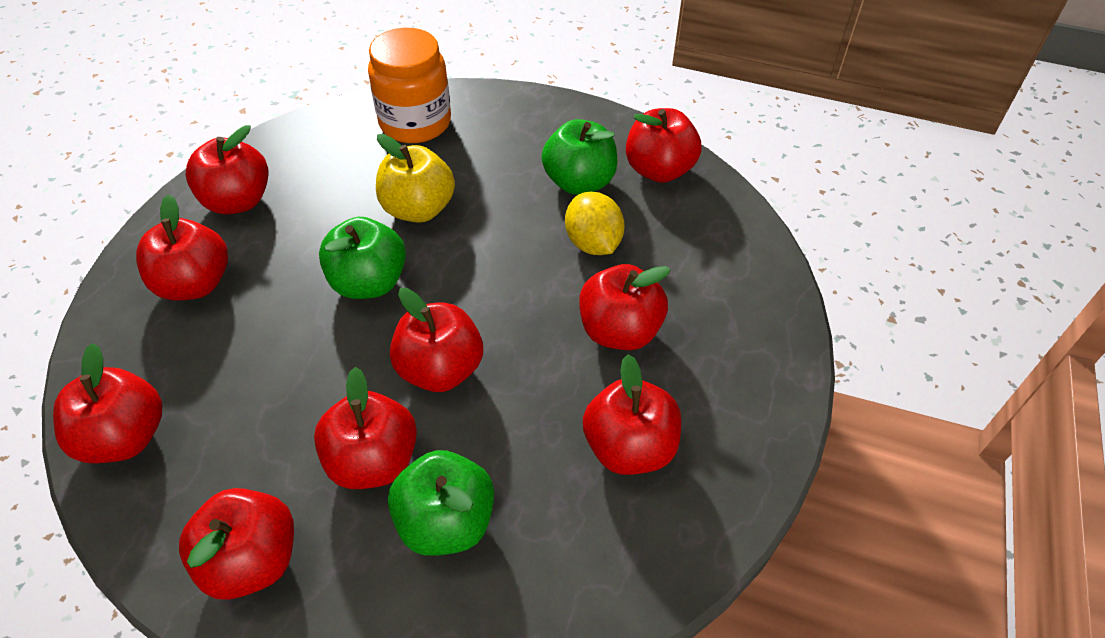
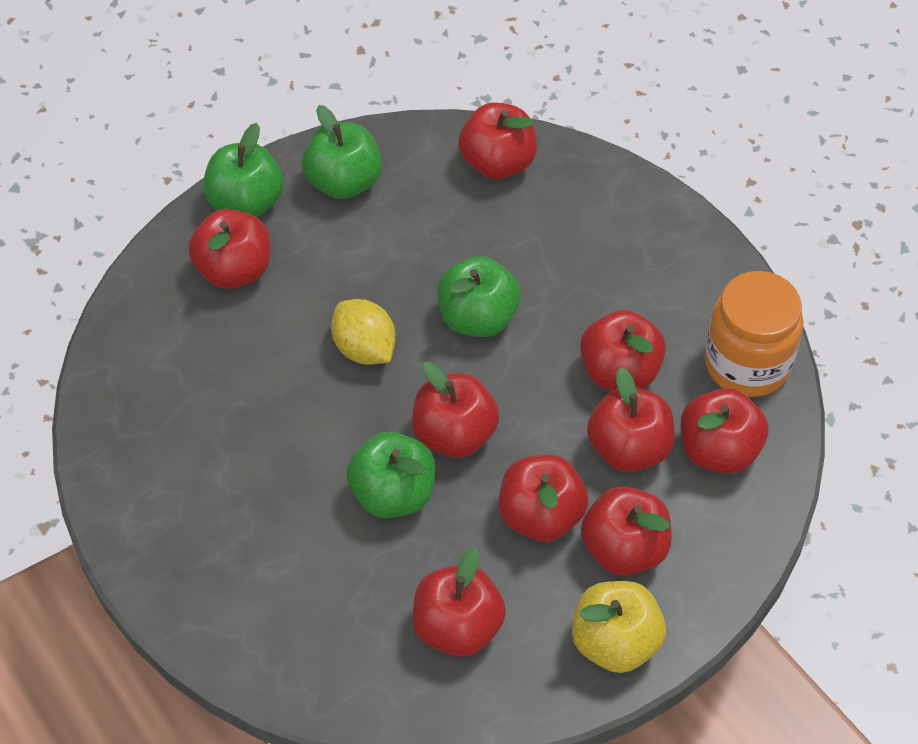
green apple: 3 -> 4

